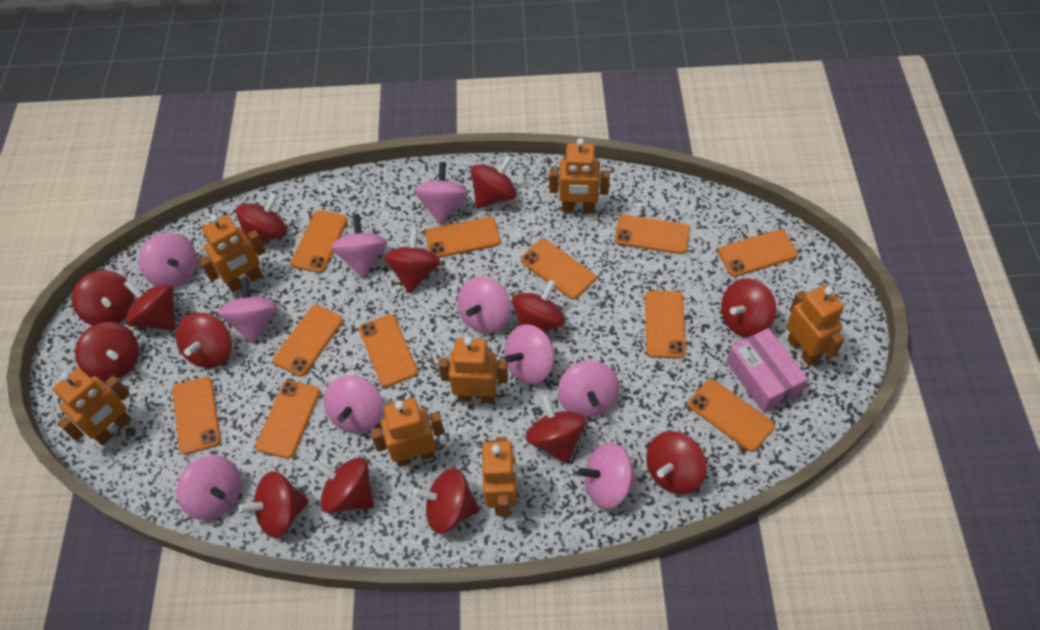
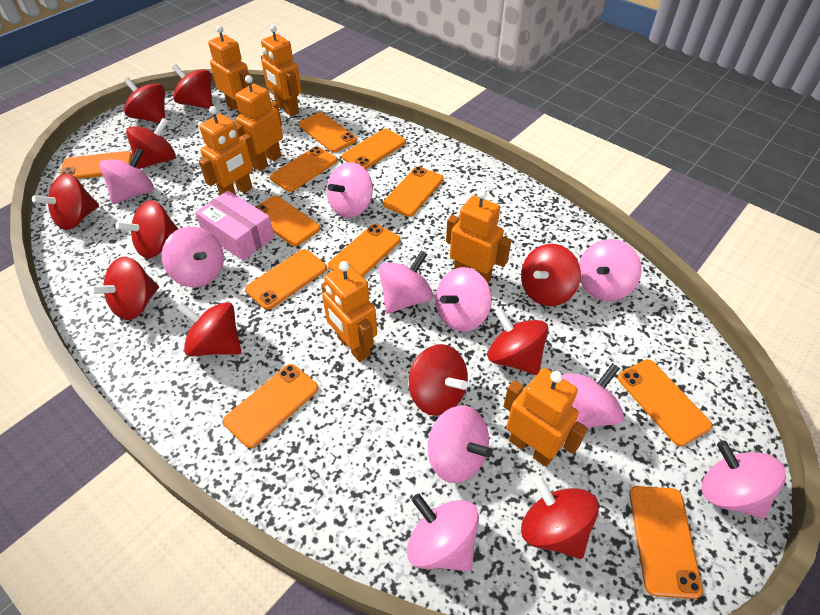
red spinning top: 14 -> 11

